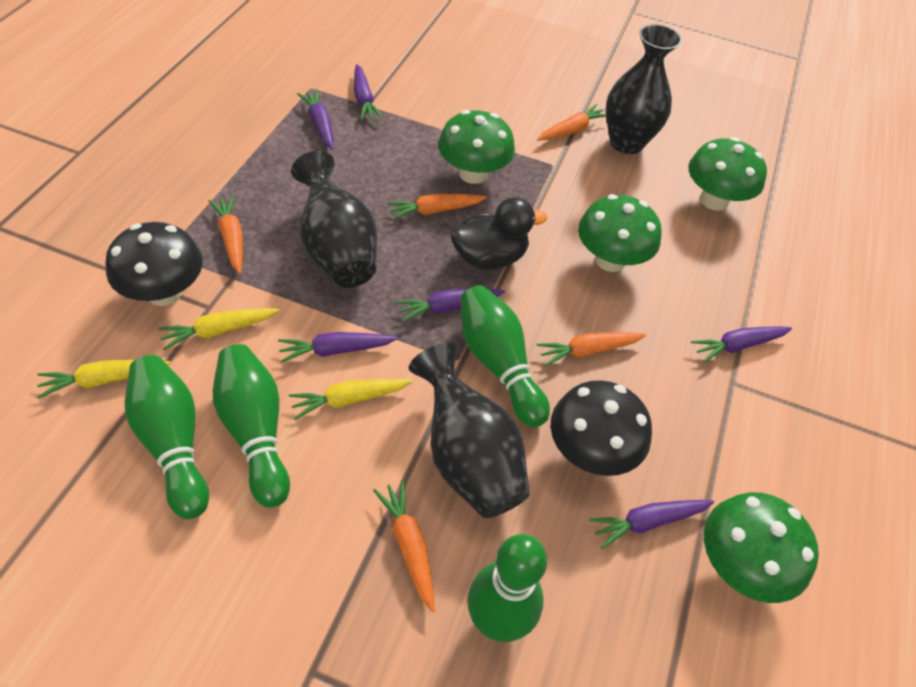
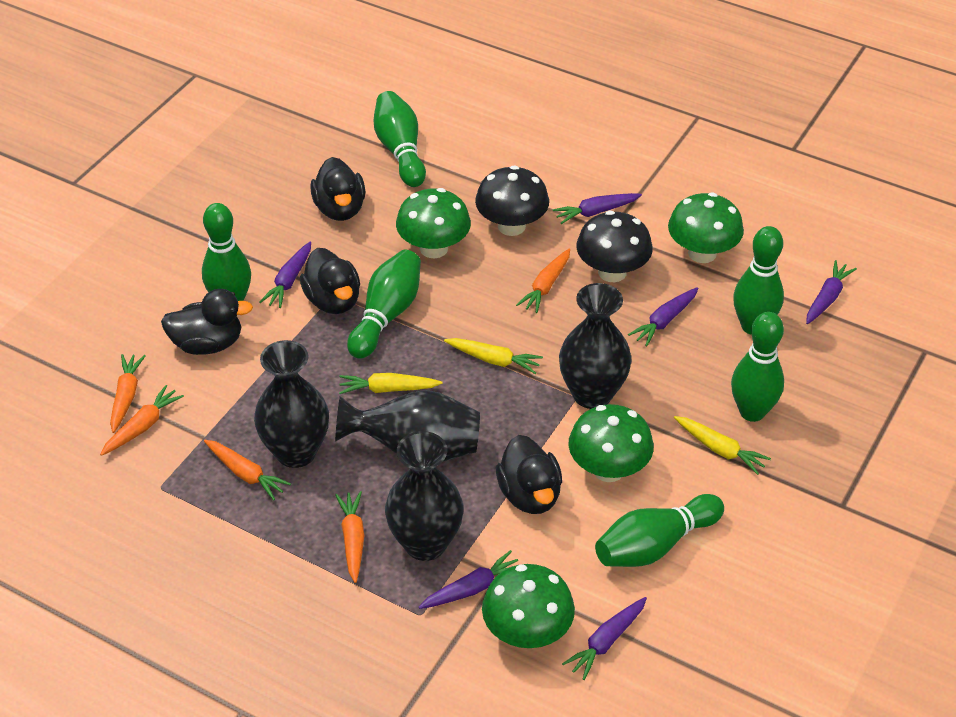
black duck: 1 -> 4
black vase: 3 -> 4
green bowling pin: 4 -> 6

